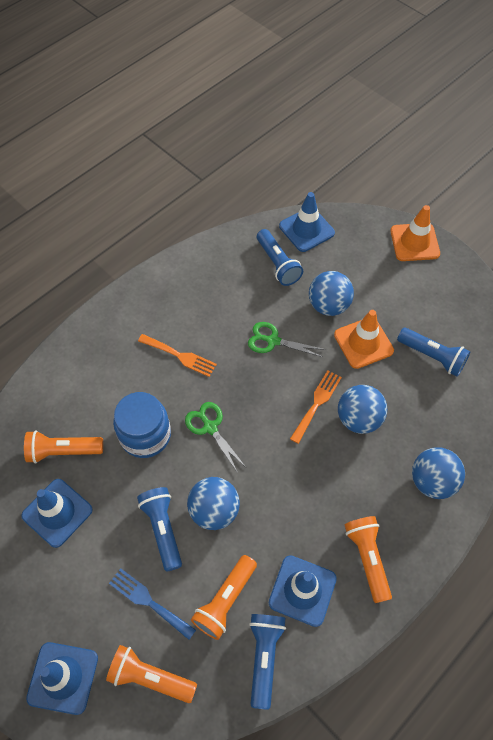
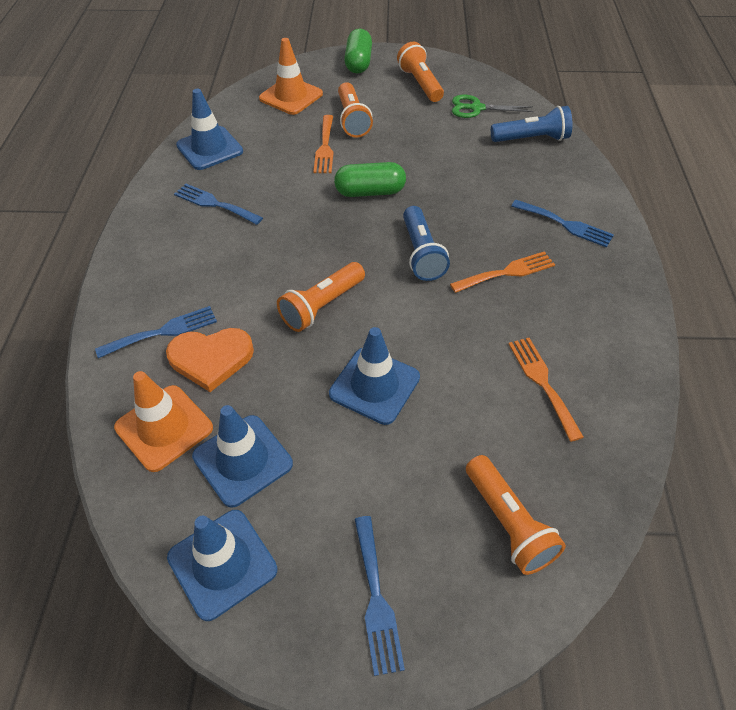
blue ball: 4 -> 0
blue flashlight: 4 -> 2
blue fork: 1 -> 4
blue jar: 1 -> 0
green capsule: 0 -> 2
green scissors: 2 -> 1
orange fork: 2 -> 3
orange heart: 0 -> 1

